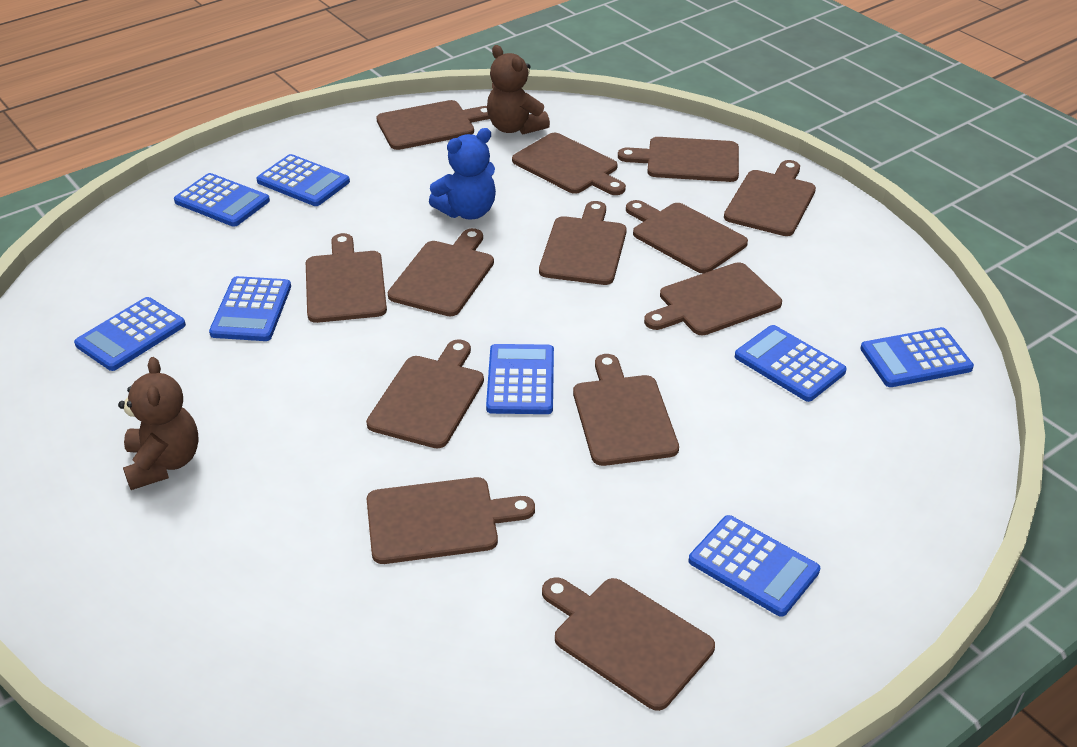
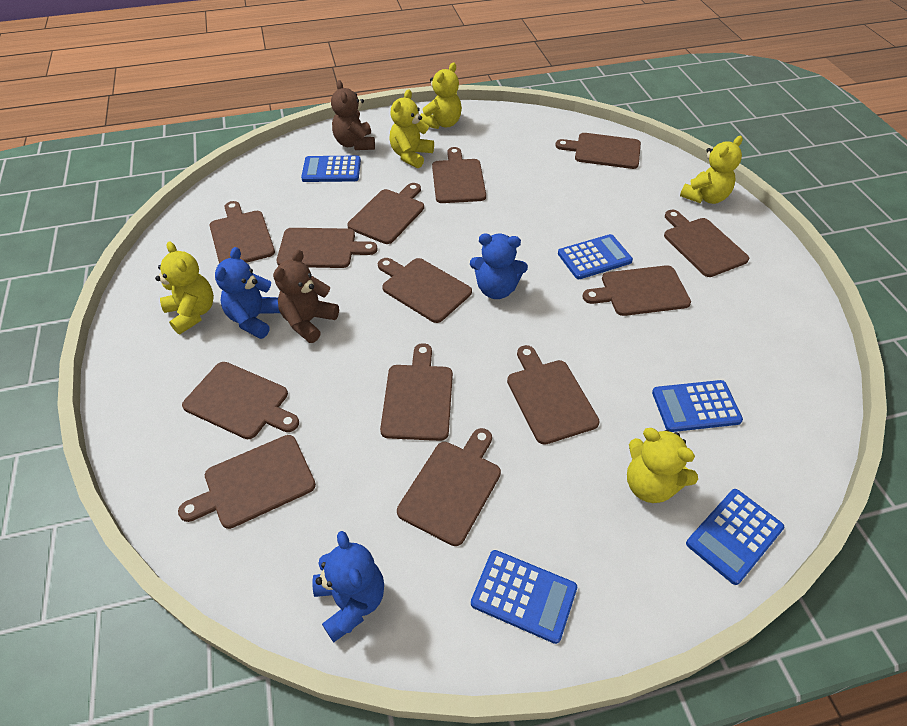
blue calculator: 8 -> 5
blue teddy bear: 1 -> 3
yellow teddy bear: 0 -> 5

